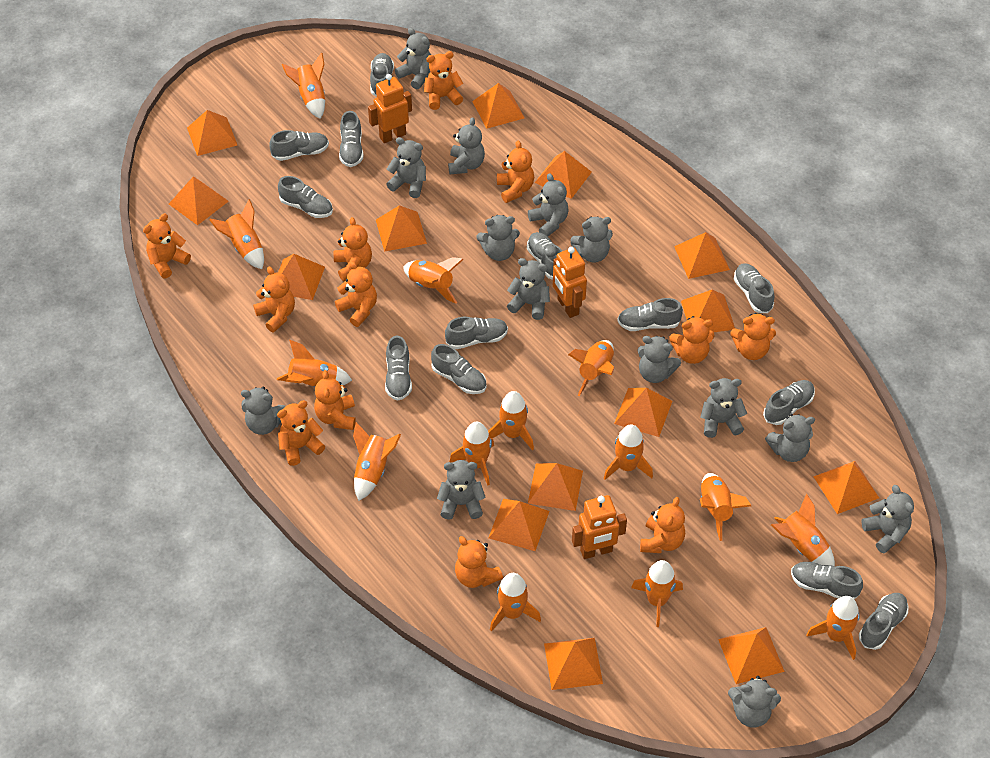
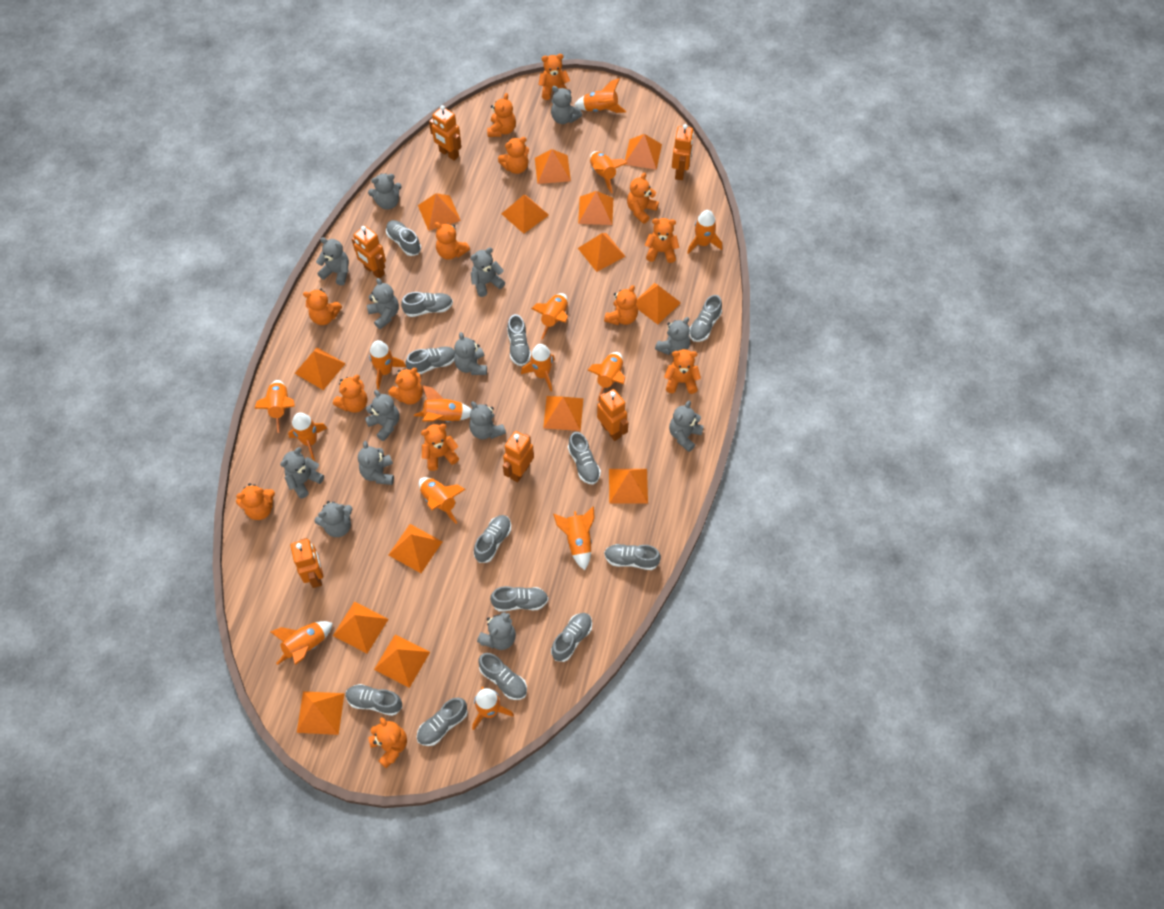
orange robot: 3 -> 6
orange teddy bear: 12 -> 14

